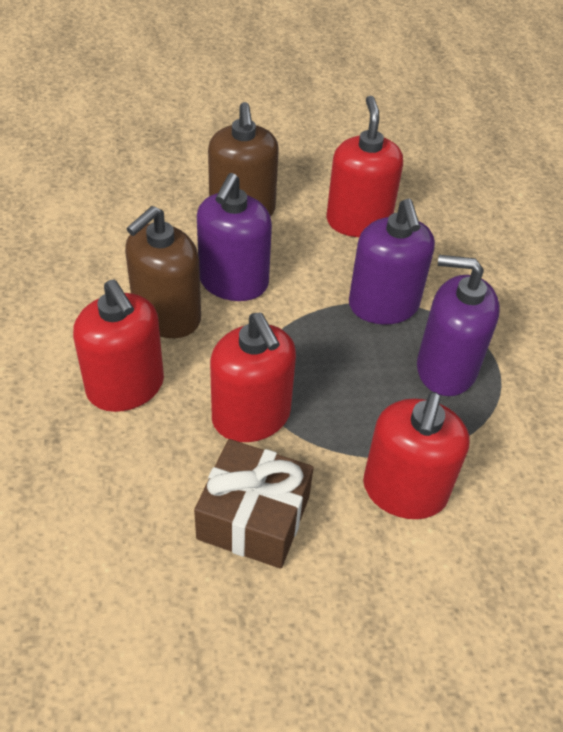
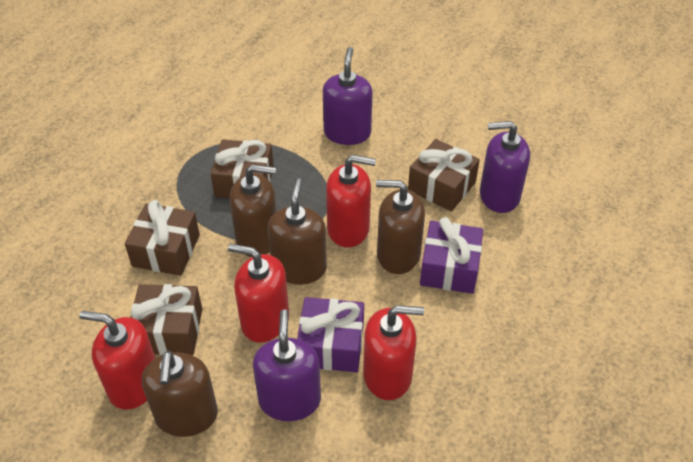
brown gift: 1 -> 4
brown soap dispenser: 2 -> 4
purple gift: 0 -> 2

